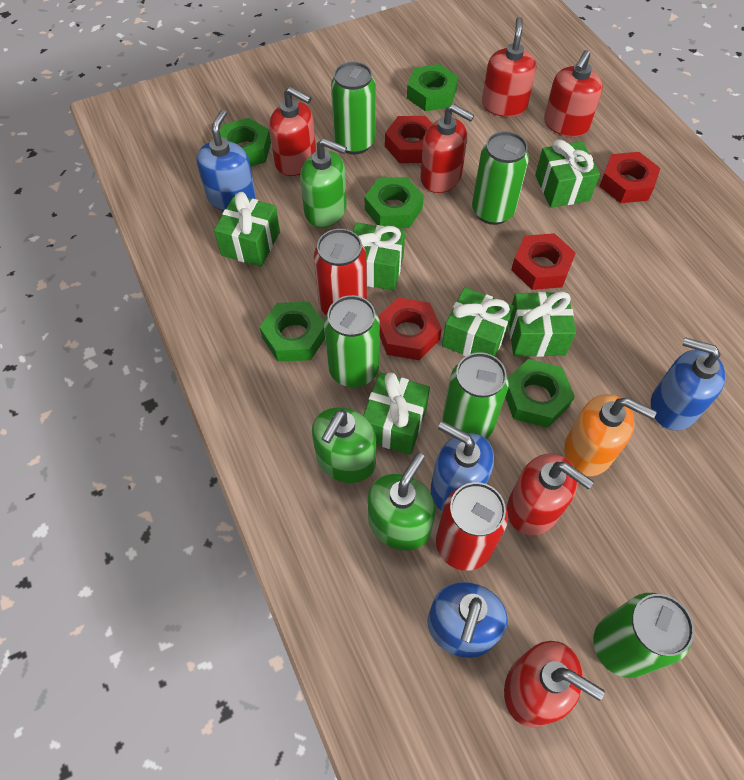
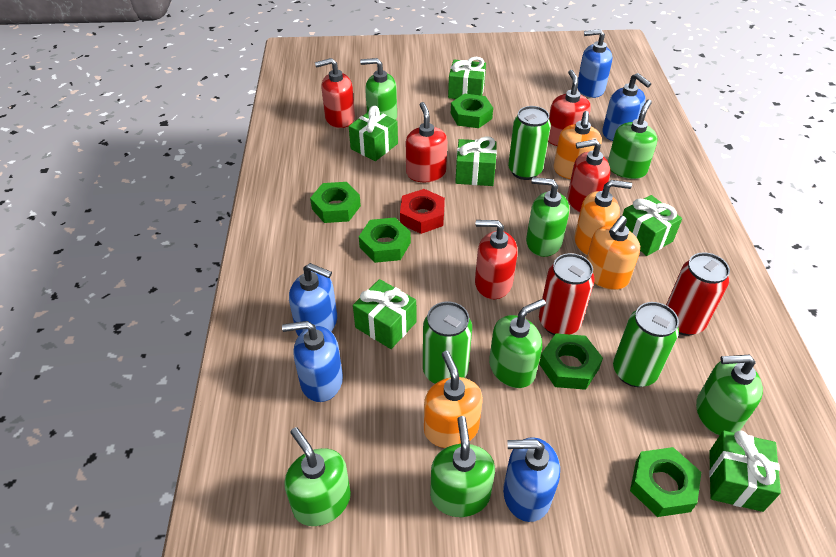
blue soap dispenser: 4 -> 5
green can: 5 -> 3
green soap dispenser: 3 -> 7
orange soap dispenser: 1 -> 4
red nut: 4 -> 1
red soap dispenser: 6 -> 5

